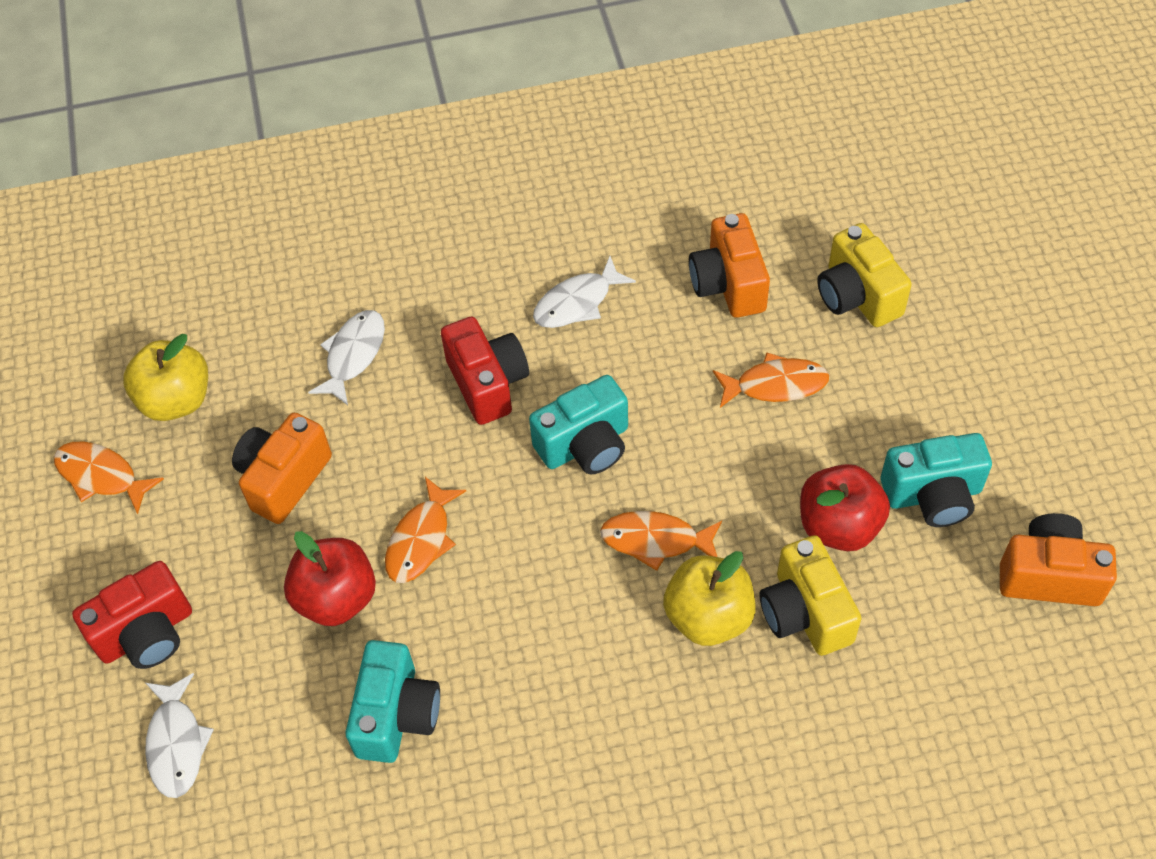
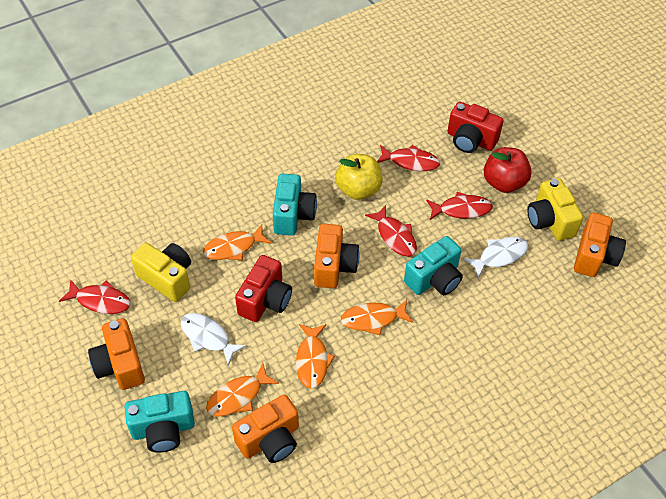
orange camera: 3 -> 4
red apple: 2 -> 1
red fish: 0 -> 4
white fish: 3 -> 2
yellow apple: 2 -> 1

